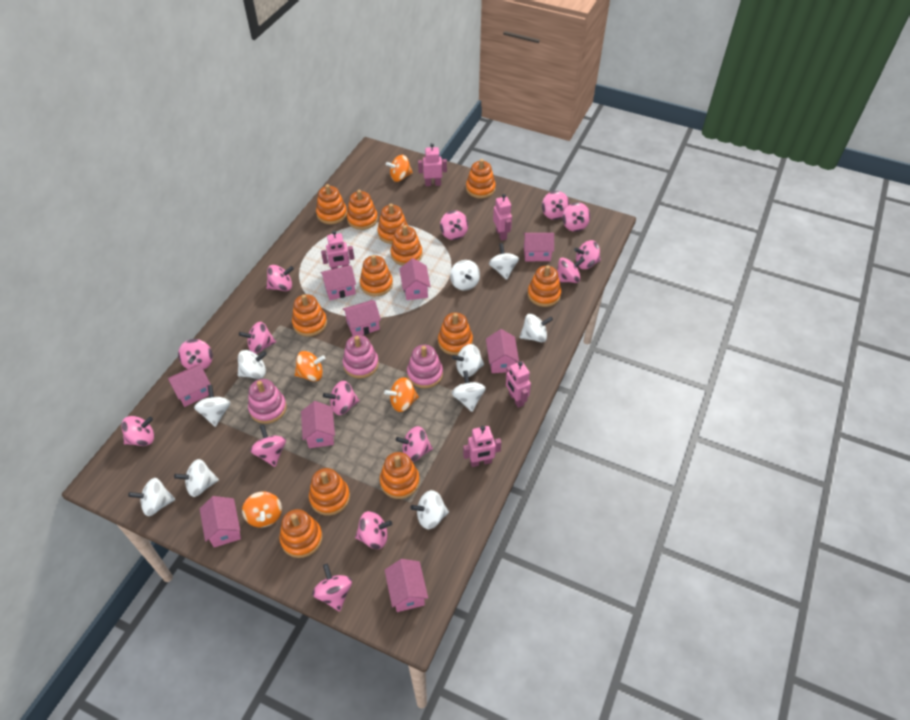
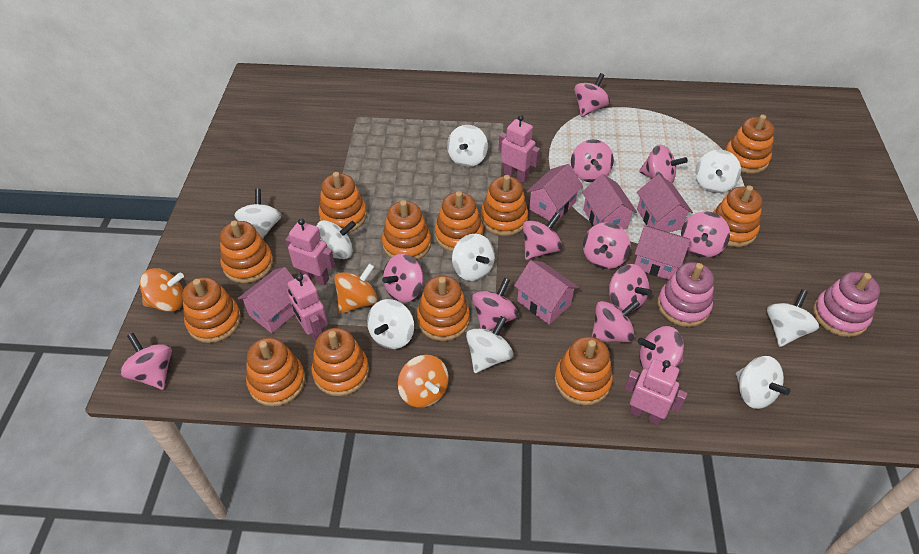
orange spinning top: 4 -> 3
pink house: 9 -> 6
pink robot: 5 -> 4
pink spinning top: 14 -> 12
pink stacking toy: 3 -> 2
white spinning top: 10 -> 9

